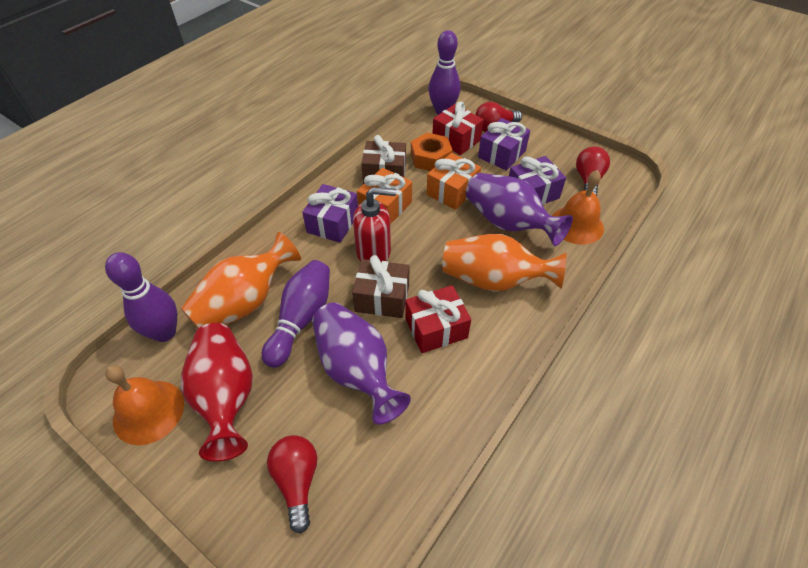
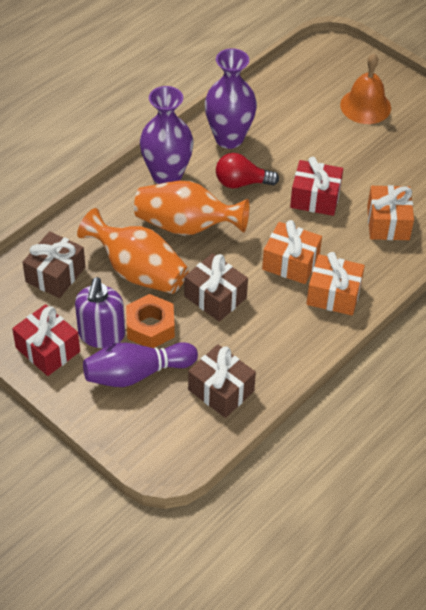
brown gift: 2 -> 3
orange bell: 2 -> 1
orange gift: 2 -> 3
purple bowling pin: 3 -> 1
purple gift: 3 -> 0
purple soap dispenser: 0 -> 1
red light bulb: 3 -> 1
red soap dispenser: 1 -> 0
red vase: 1 -> 0

